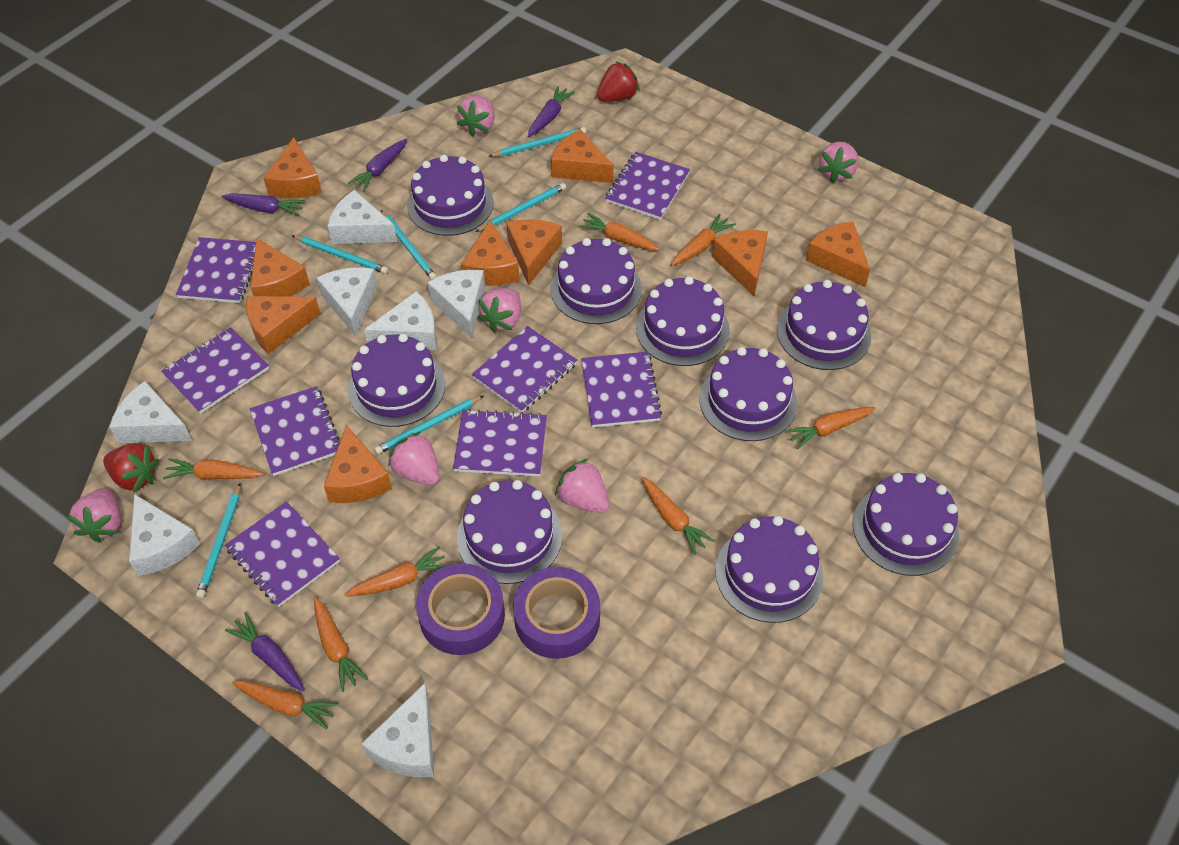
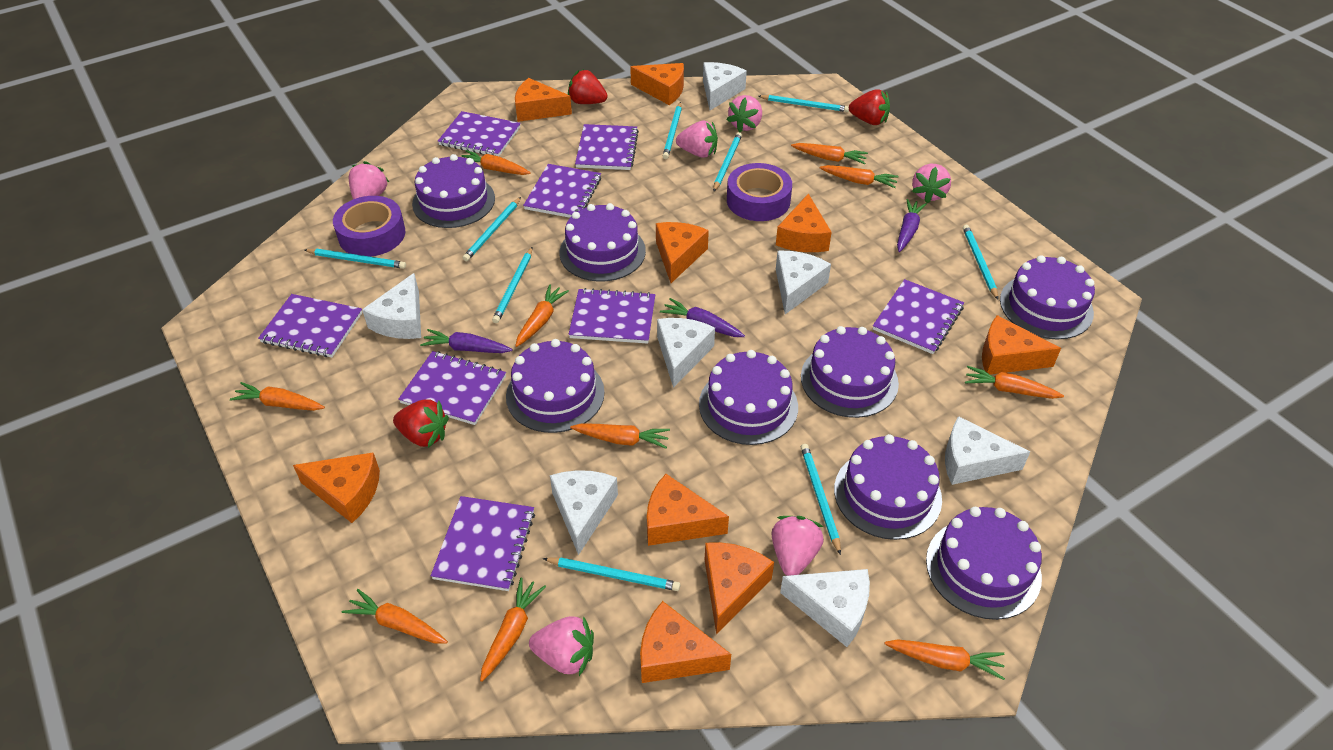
orange carrot: 8 -> 10
purple cake: 9 -> 8
purple carrot: 4 -> 3
red strawberry: 2 -> 3
turquoise pencil: 6 -> 9

